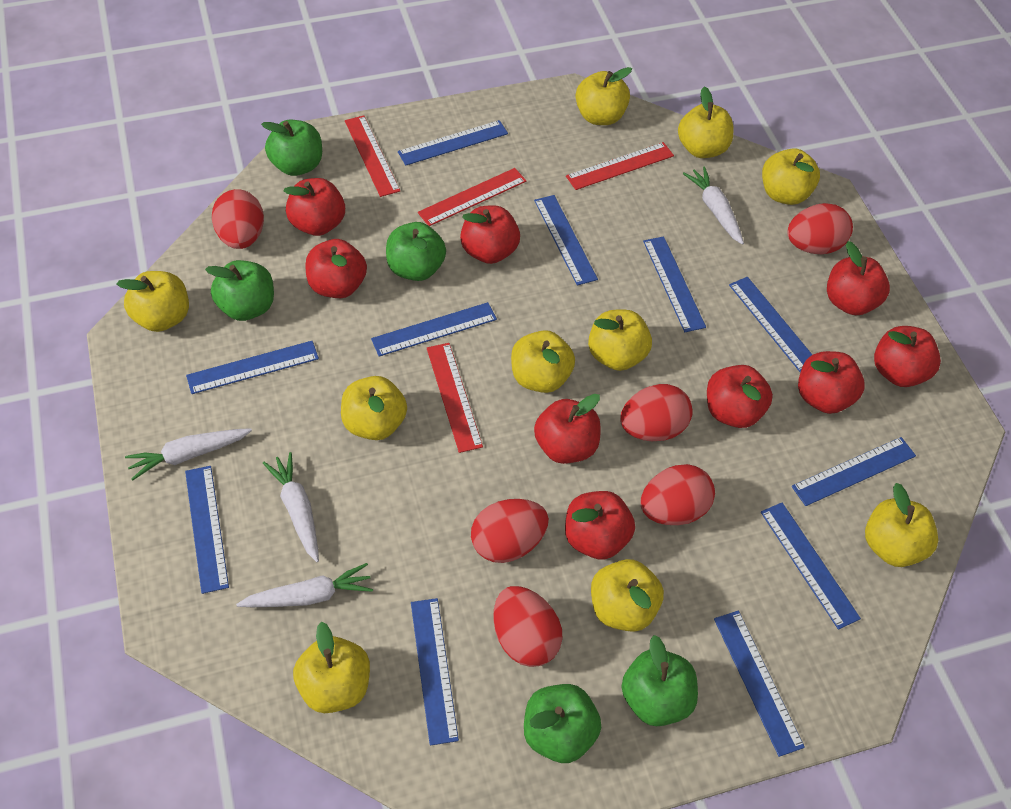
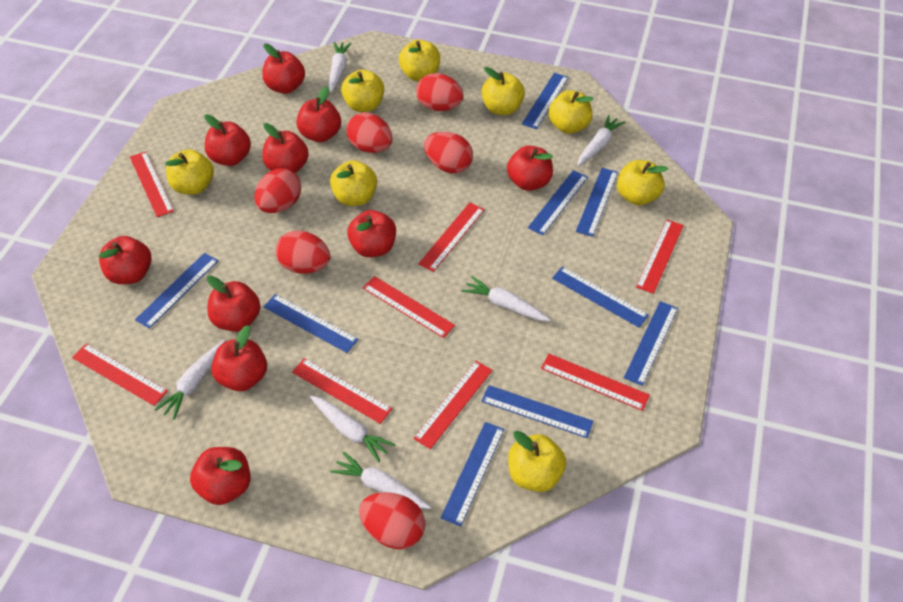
blue ruler: 11 -> 9
green apple: 5 -> 0
red apple: 9 -> 10
red ruler: 4 -> 8
white carrot: 4 -> 6
yellow apple: 10 -> 8

